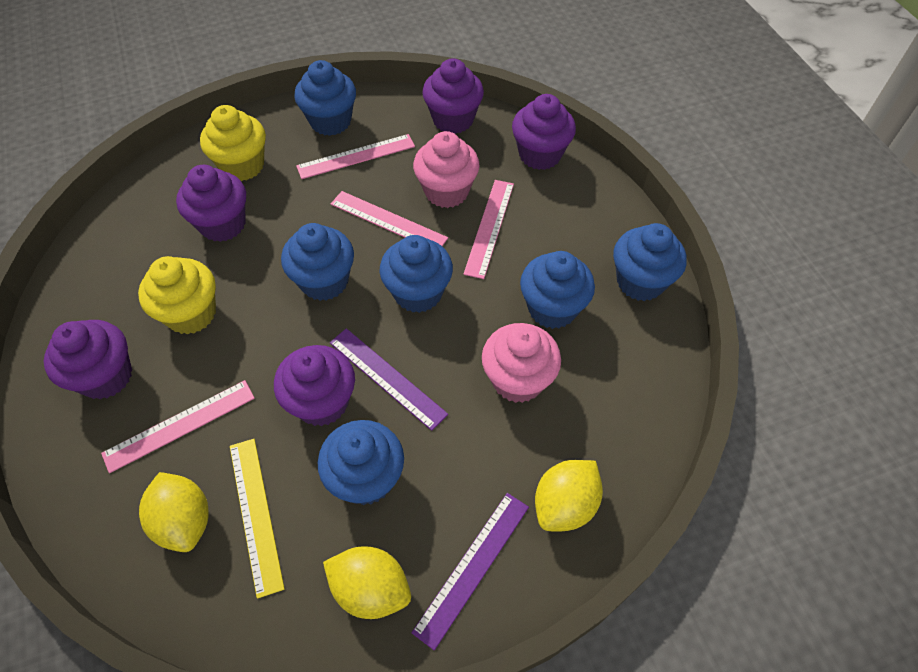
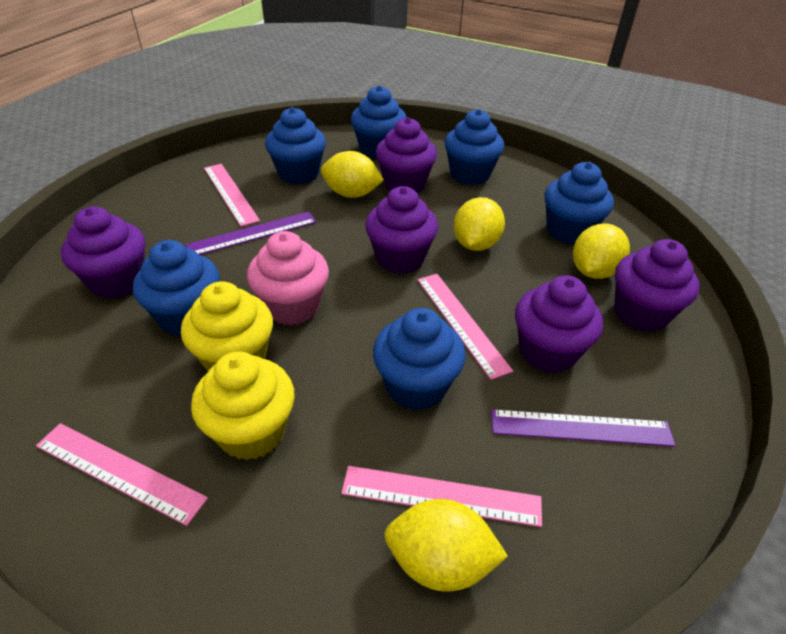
pink cupcake: 2 -> 1
yellow lemon: 3 -> 4
yellow ruler: 1 -> 0

